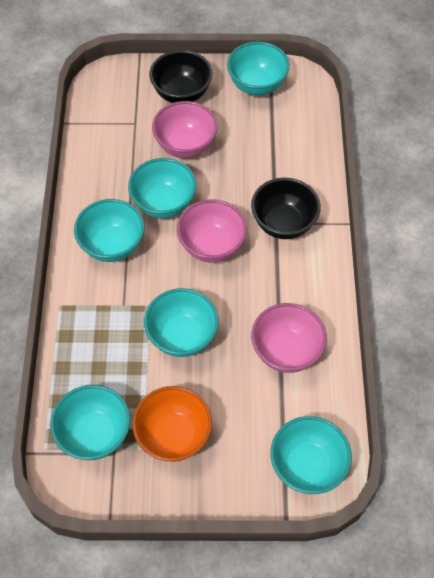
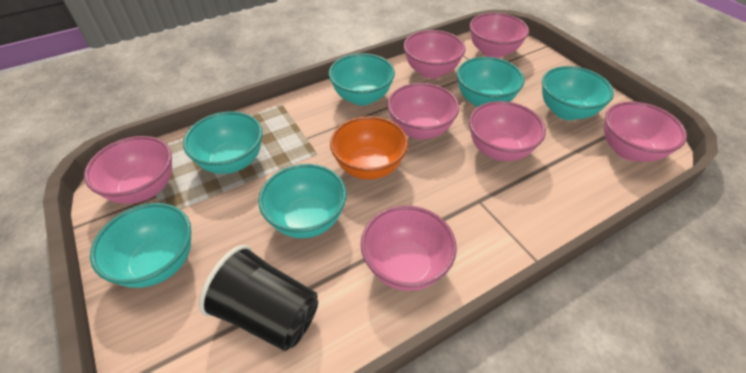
black bowl: 2 -> 0
black cup: 0 -> 1
pink bowl: 3 -> 7

